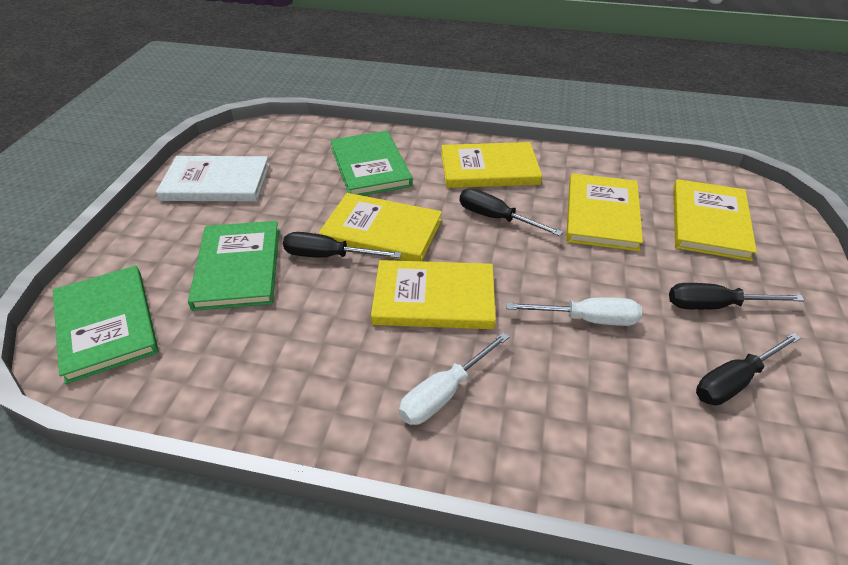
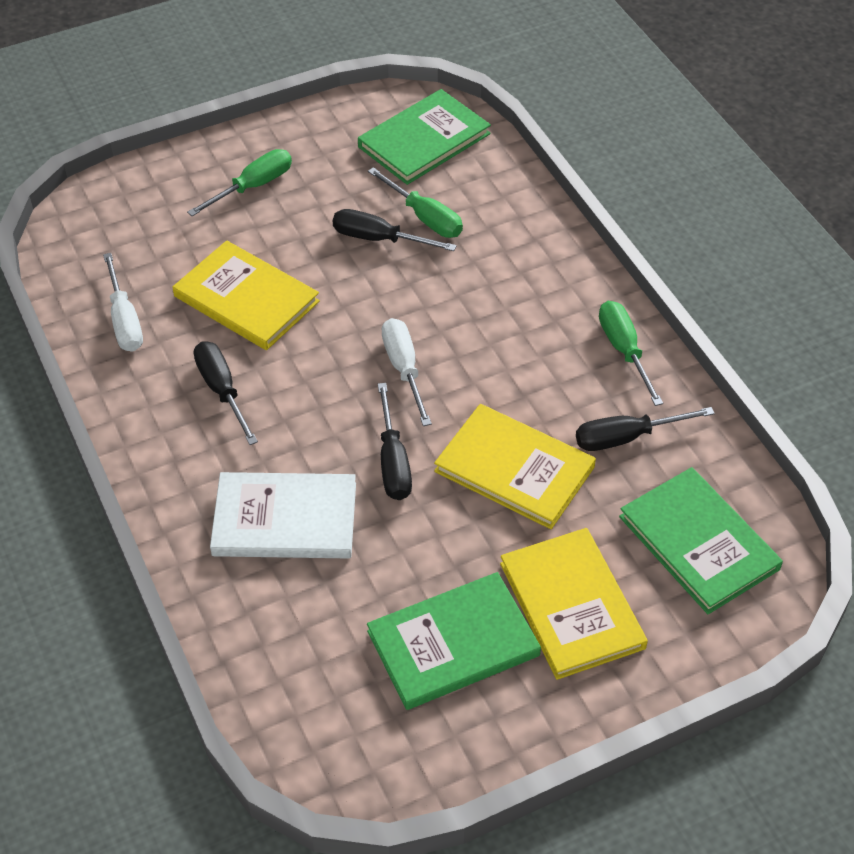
green screwdriver: 0 -> 3
yellow book: 5 -> 3

